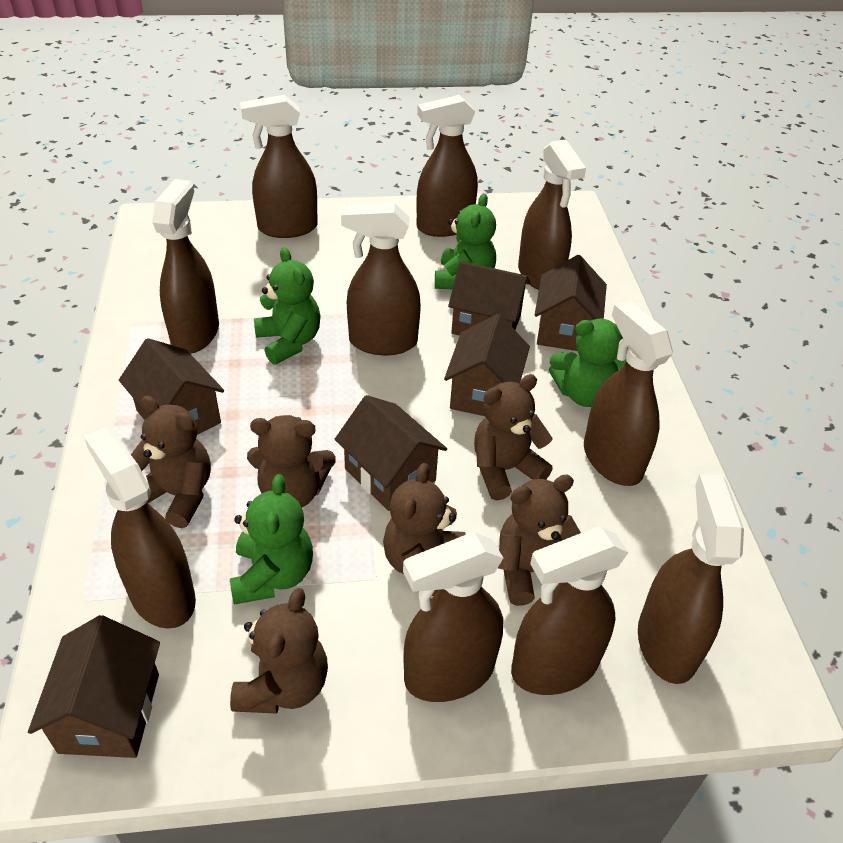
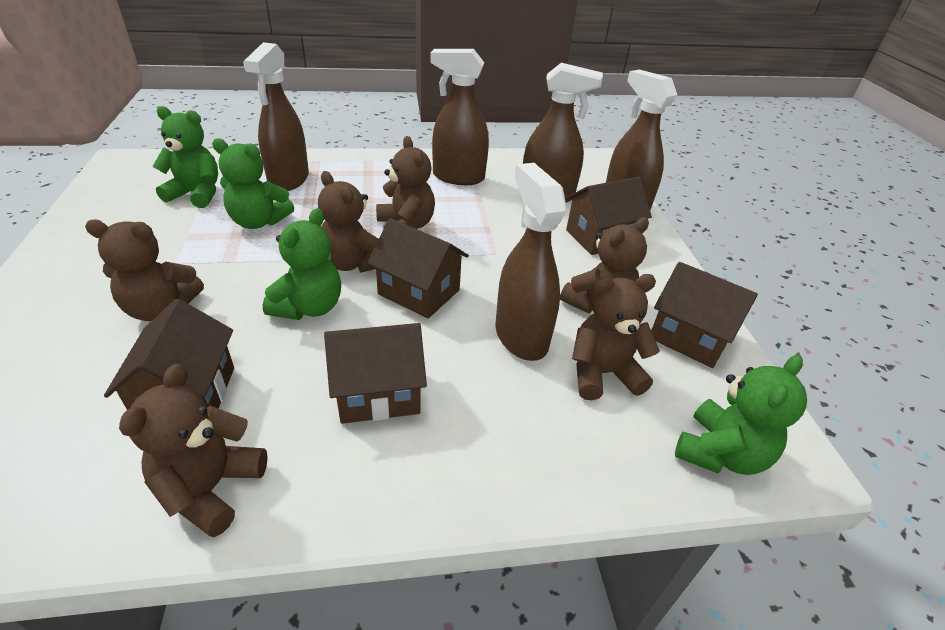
brown house: 6 -> 5
brown spray bottle: 10 -> 5

